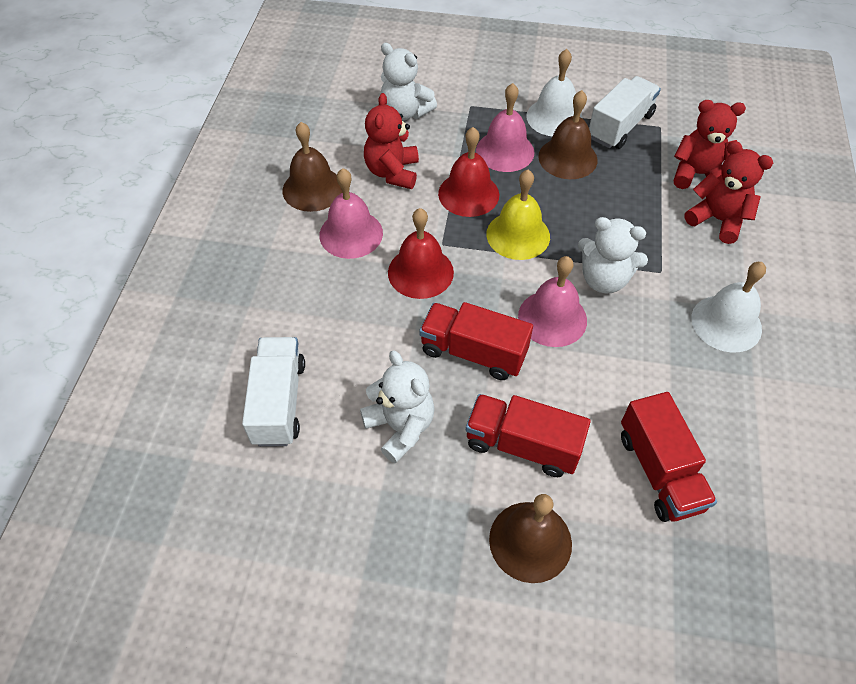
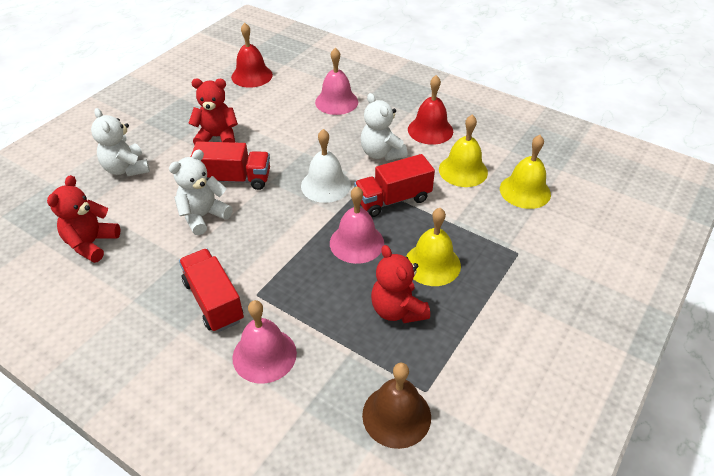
brown bell: 3 -> 1
white bell: 2 -> 1
white truck: 2 -> 0
yellow bell: 1 -> 3

